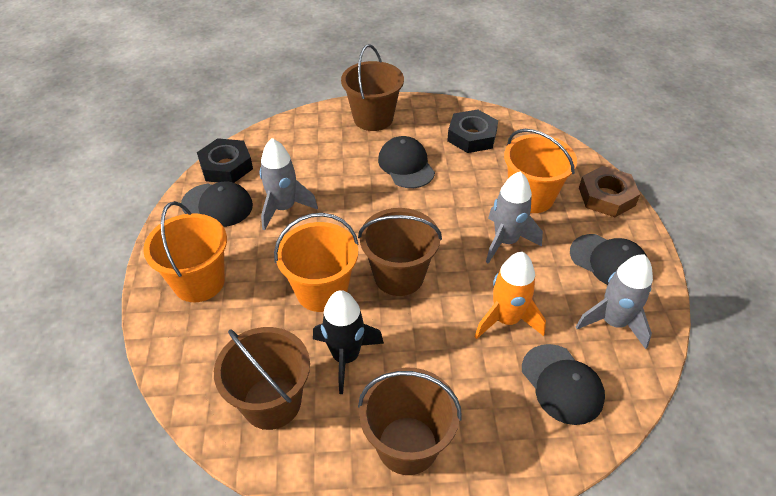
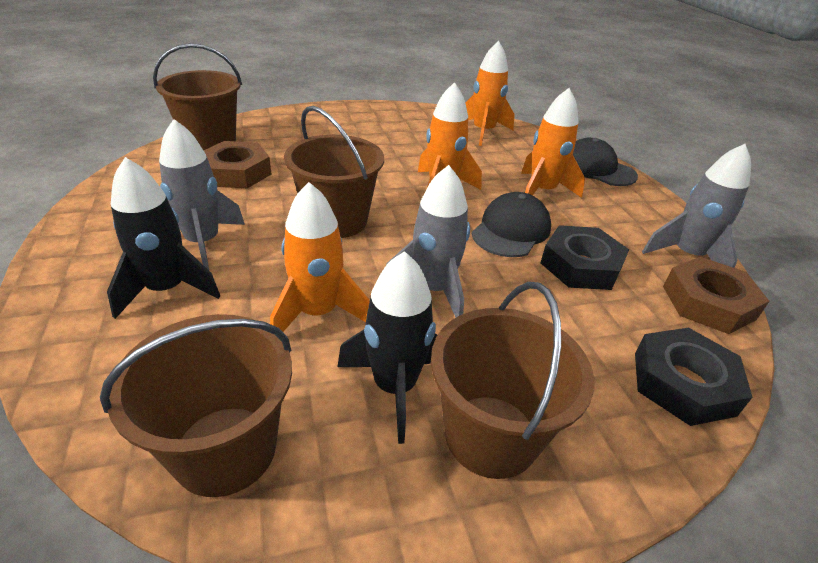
black cap: 4 -> 2
black rocket: 1 -> 2
brown nut: 1 -> 2
orange bucket: 3 -> 0
orange rocket: 1 -> 4

